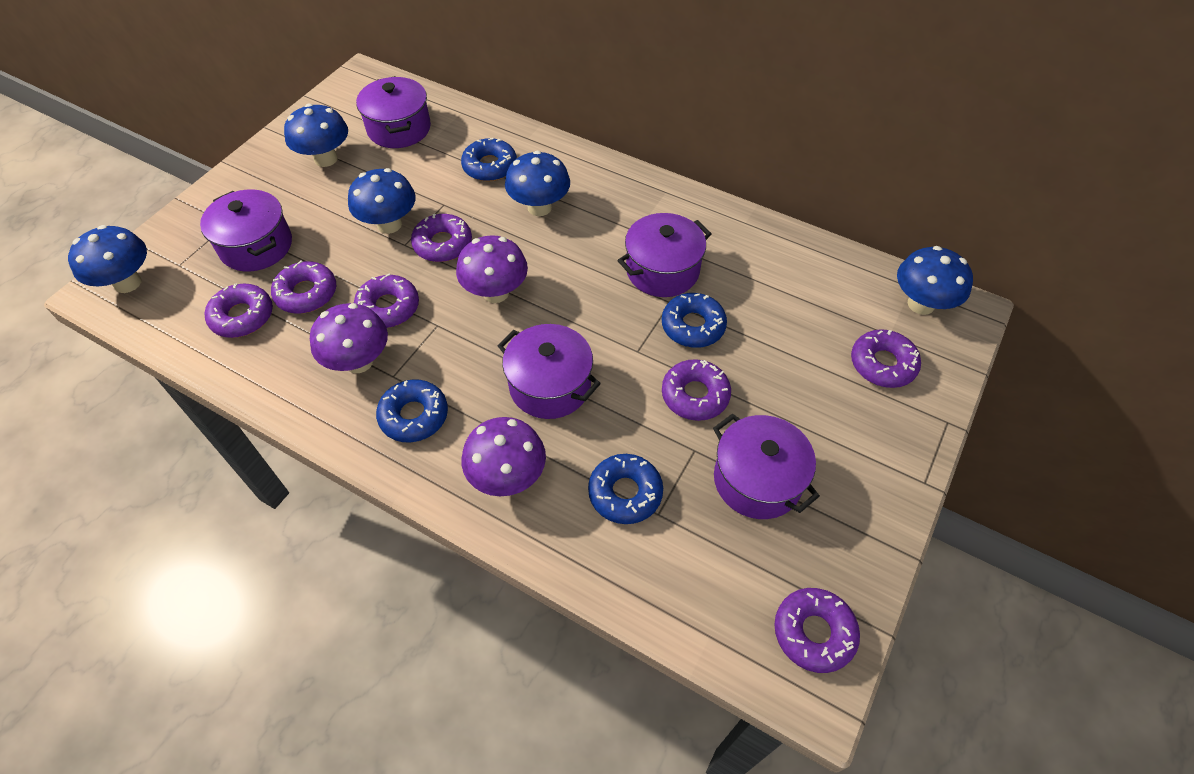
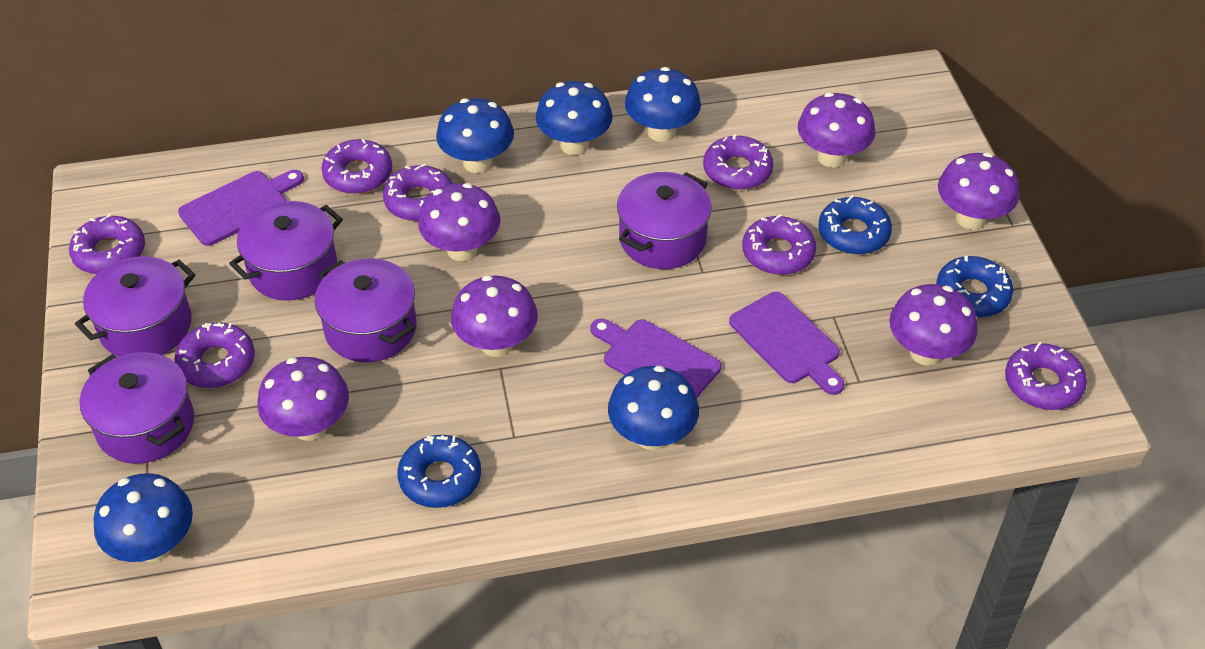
blue donut: 4 -> 3
purple cutting board: 0 -> 3
purple mushroom: 3 -> 6

